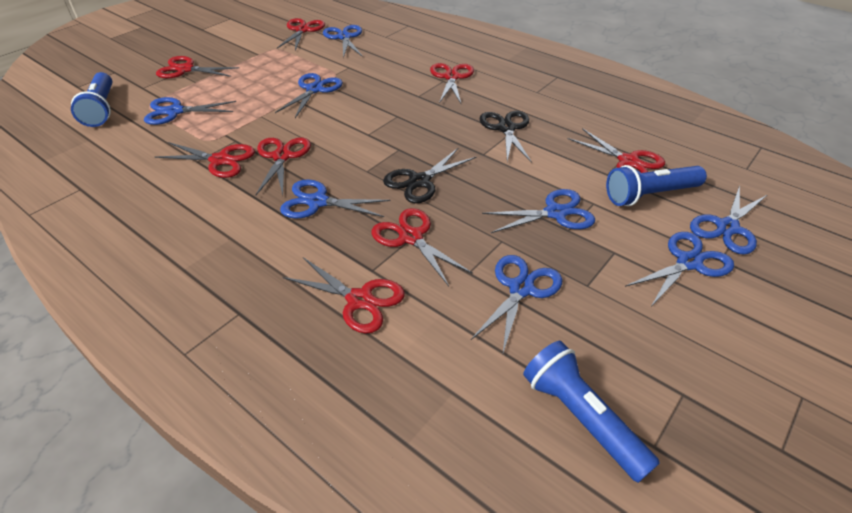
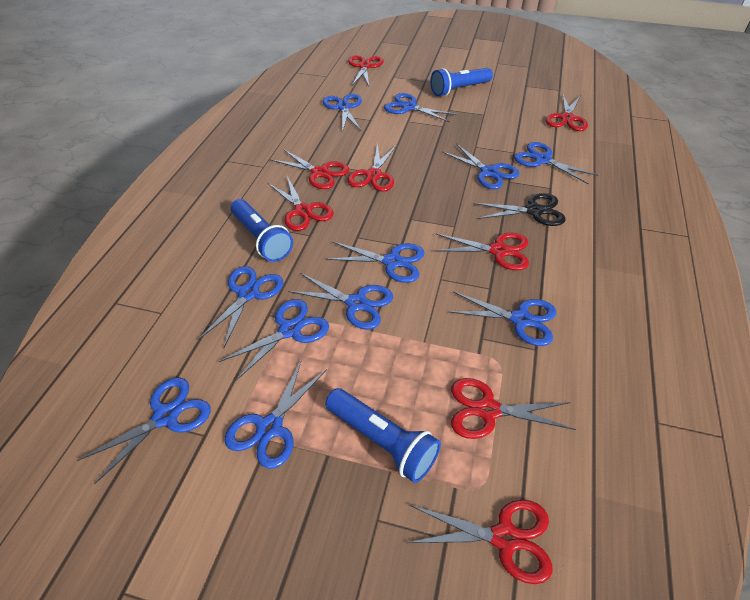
black scissors: 2 -> 1
blue scissors: 8 -> 11

